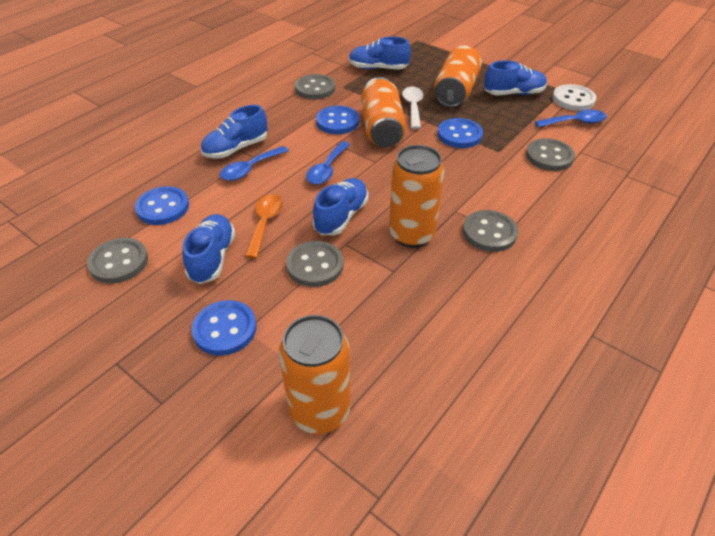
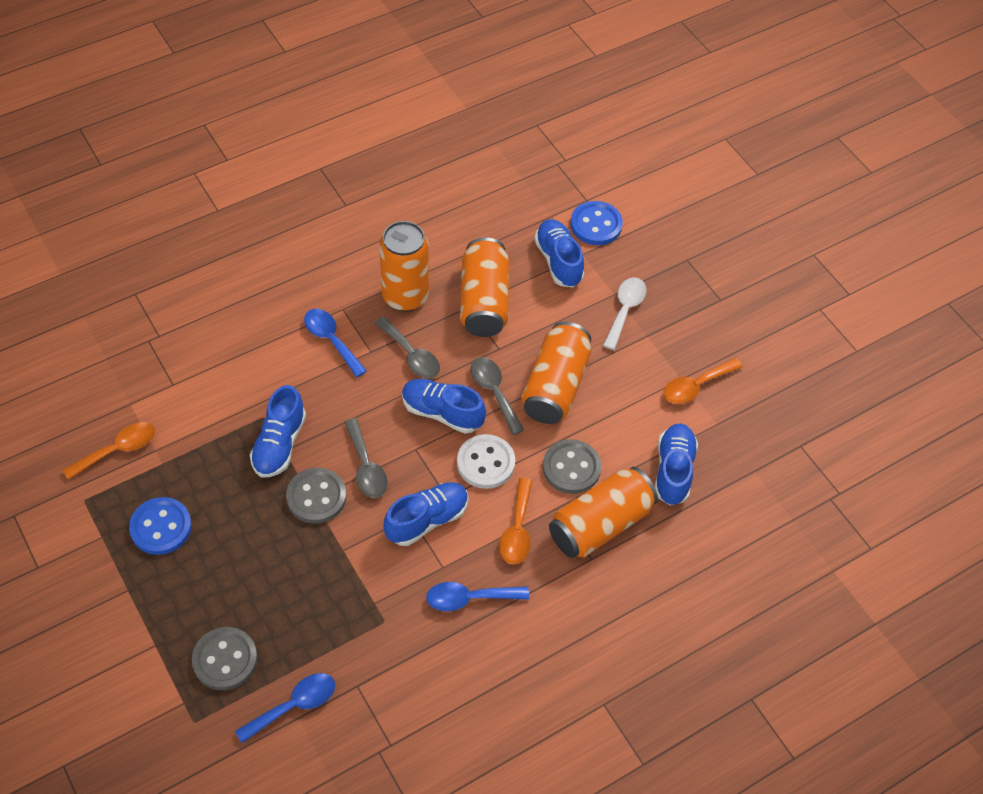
blue button: 4 -> 2
grey button: 5 -> 3
grey spoon: 0 -> 3
orange spoon: 1 -> 3

